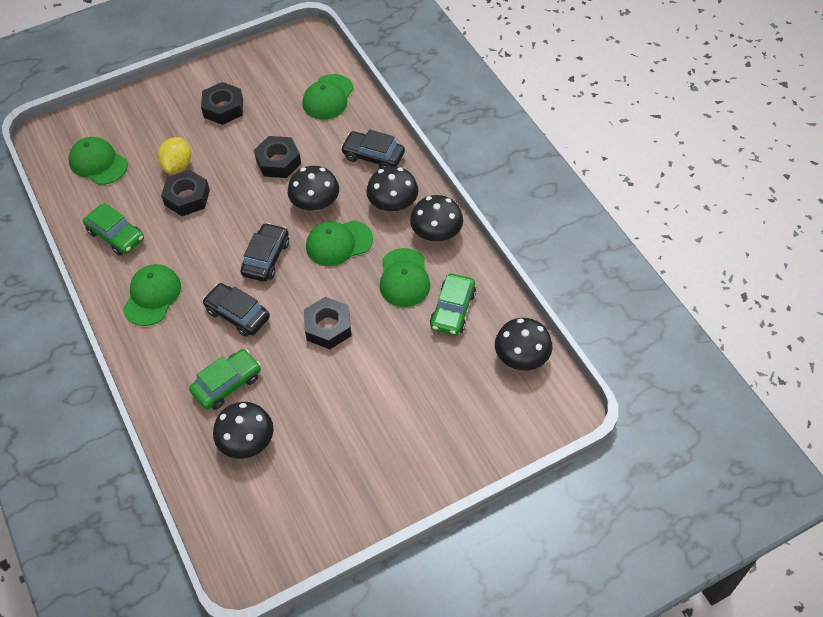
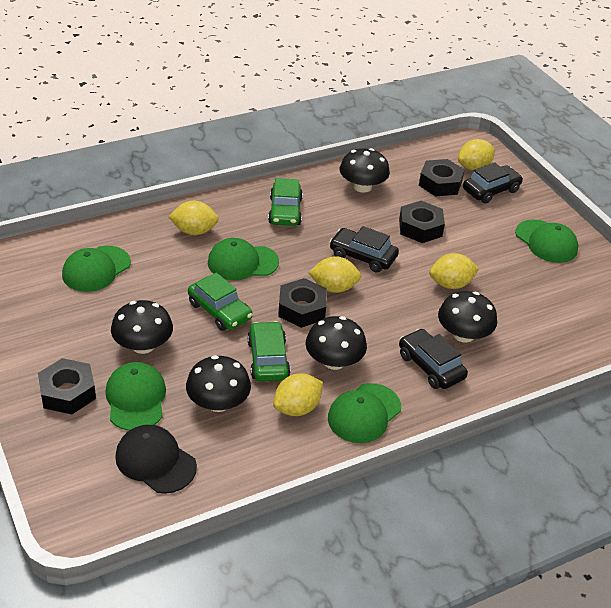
black cap: 0 -> 1
yellow lemon: 1 -> 5

